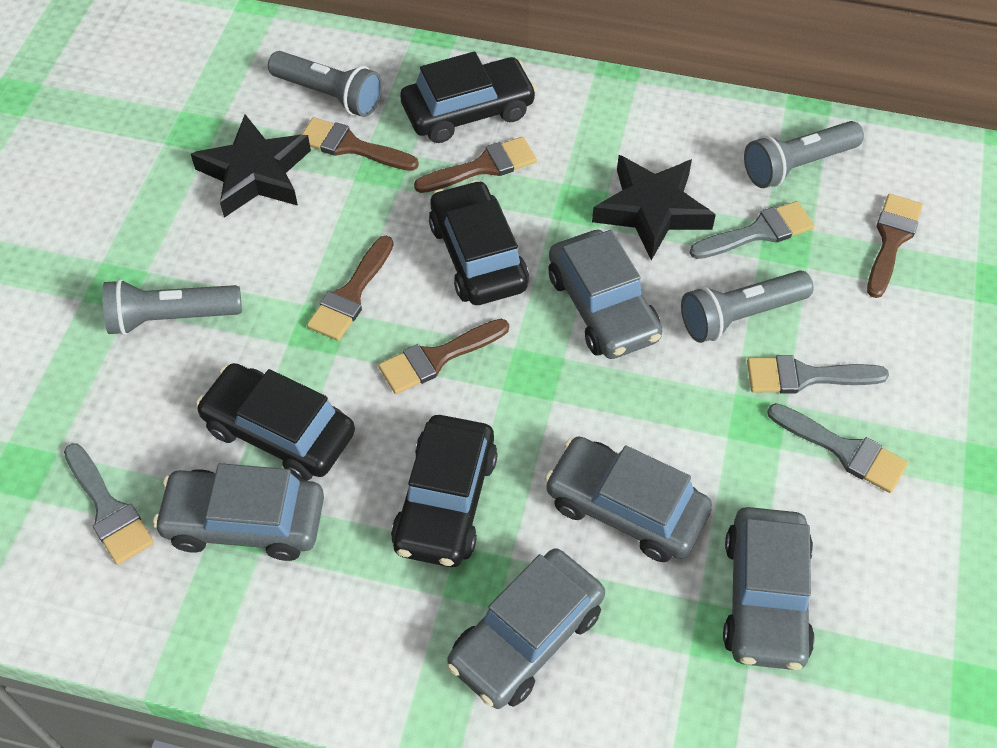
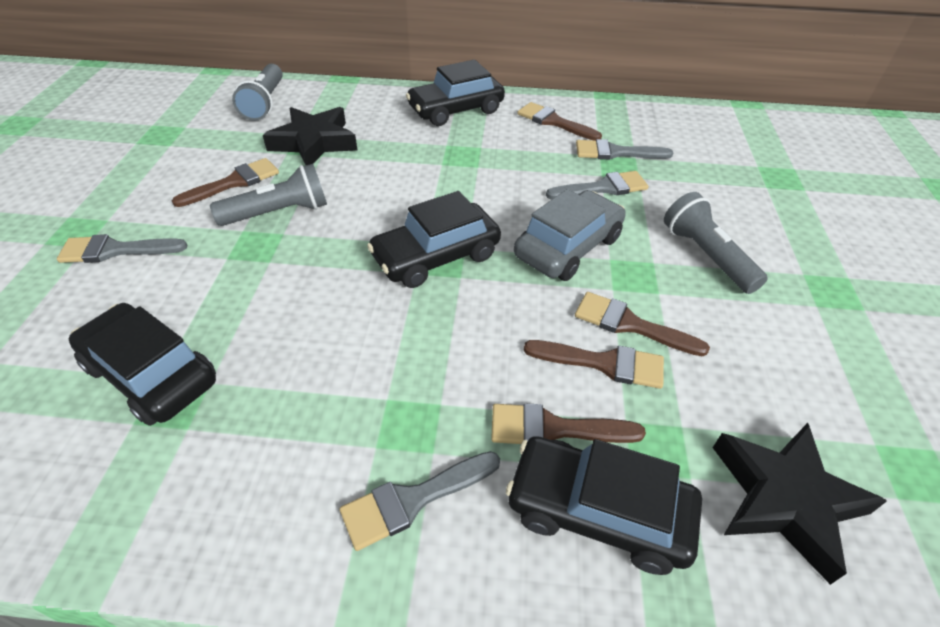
grey car: 5 -> 1
grey flashlight: 4 -> 3

